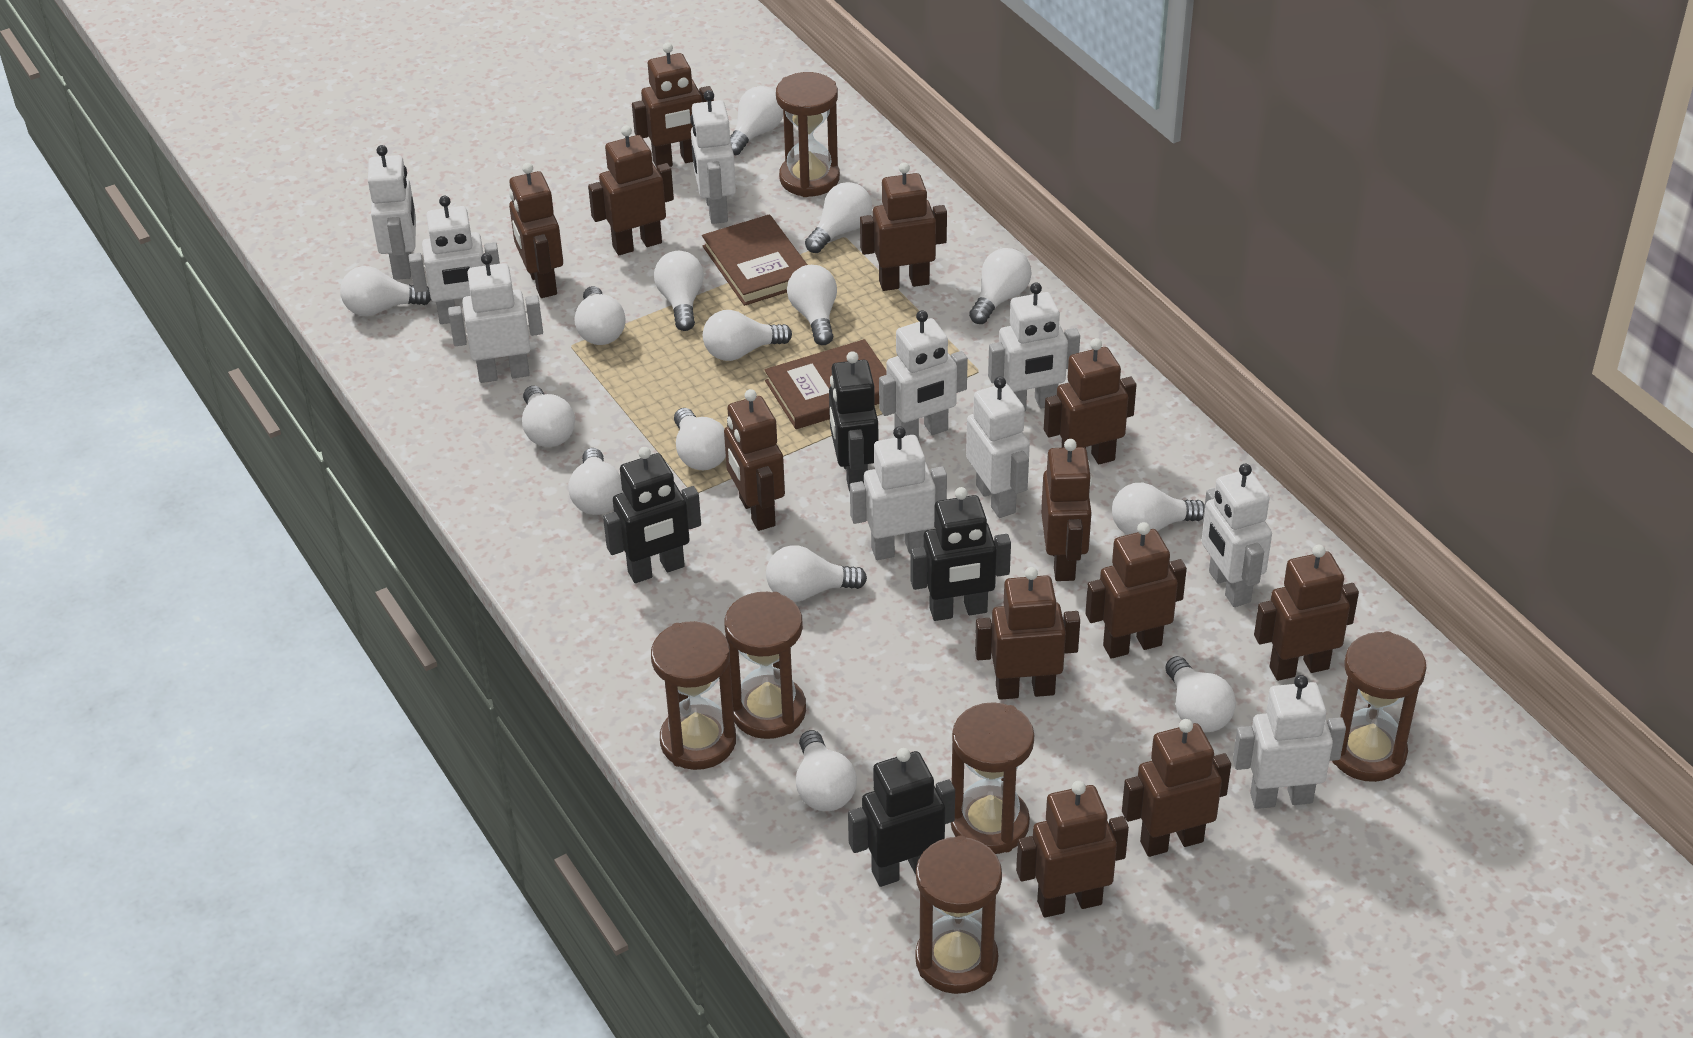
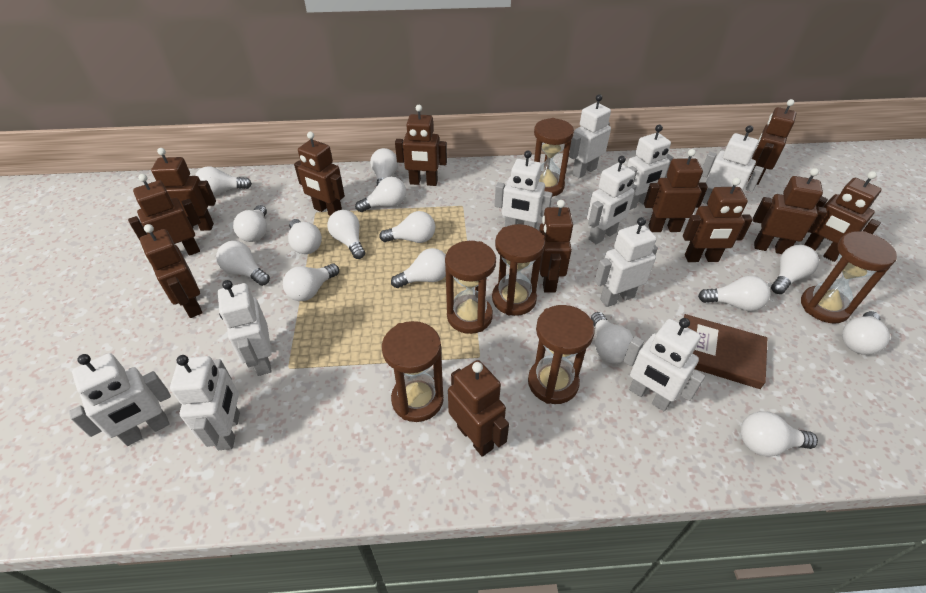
black robot: 4 -> 0
brown book: 2 -> 1

